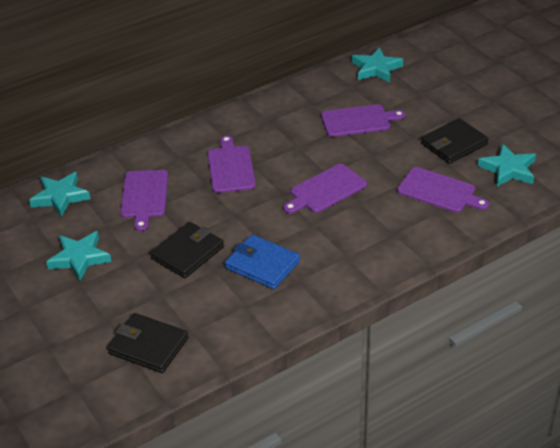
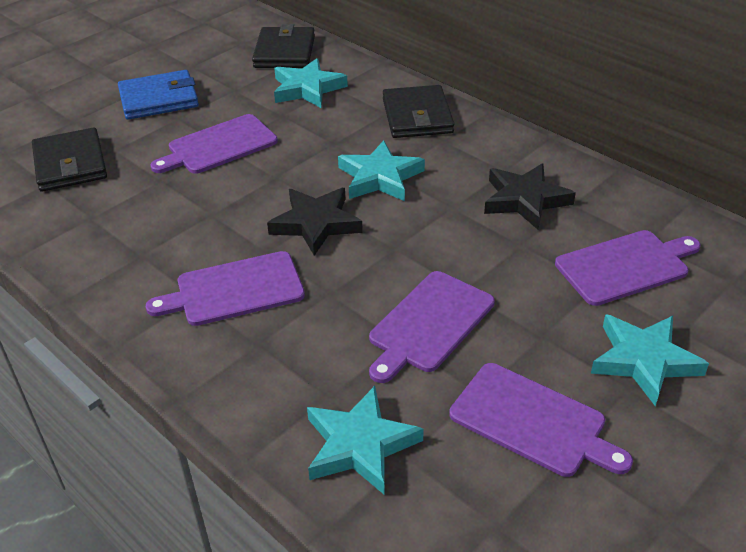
black star: 0 -> 2

